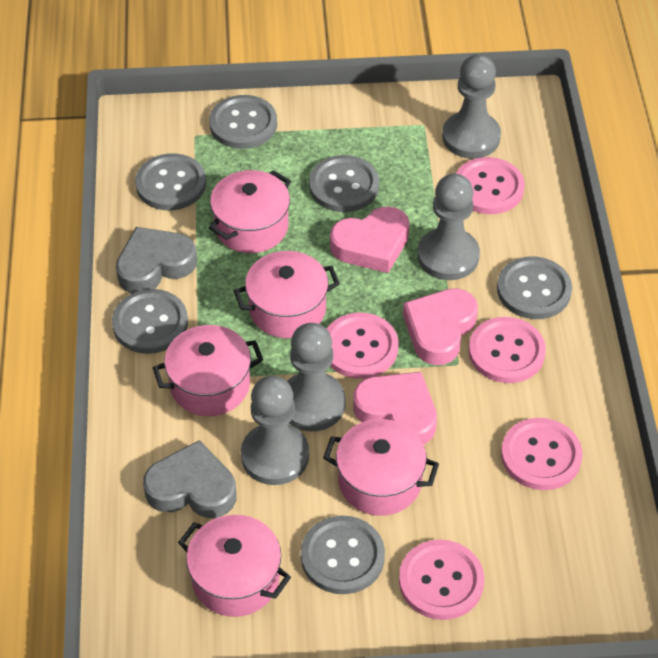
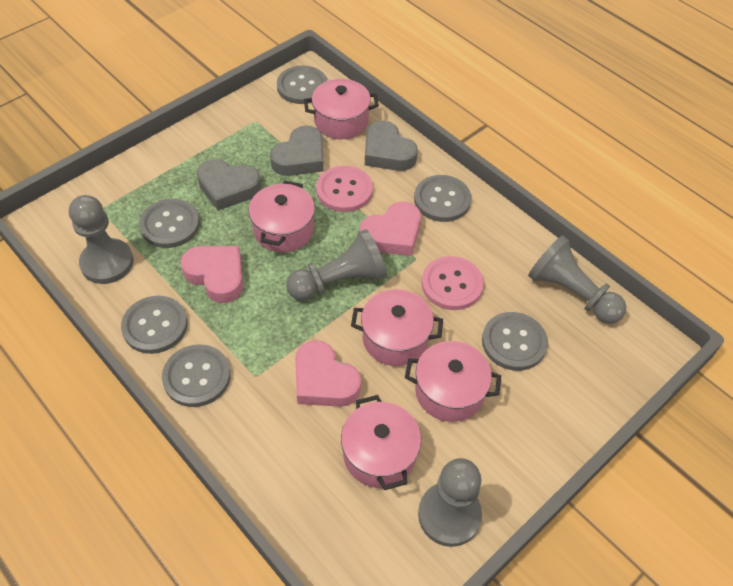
grey heart: 2 -> 3
pink button: 5 -> 2

